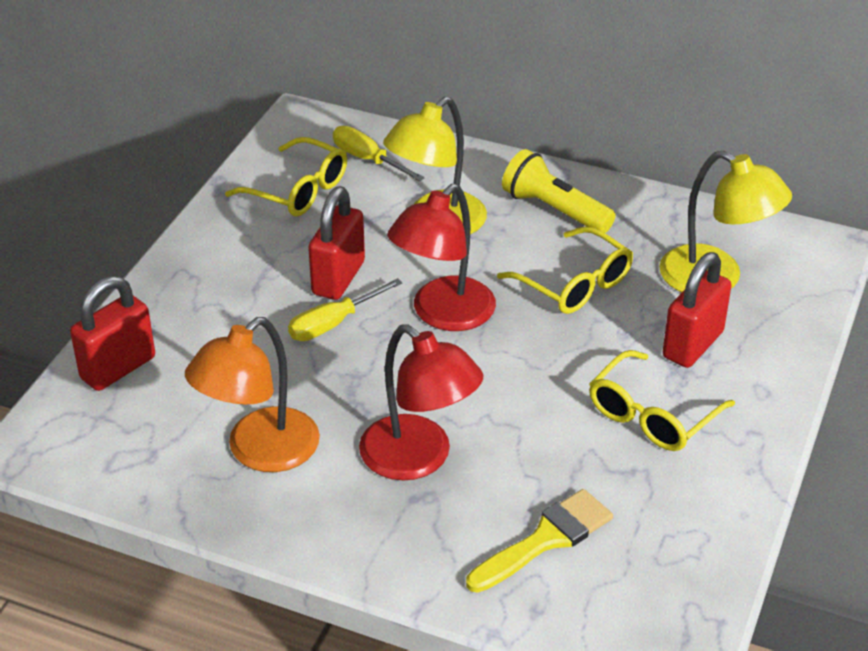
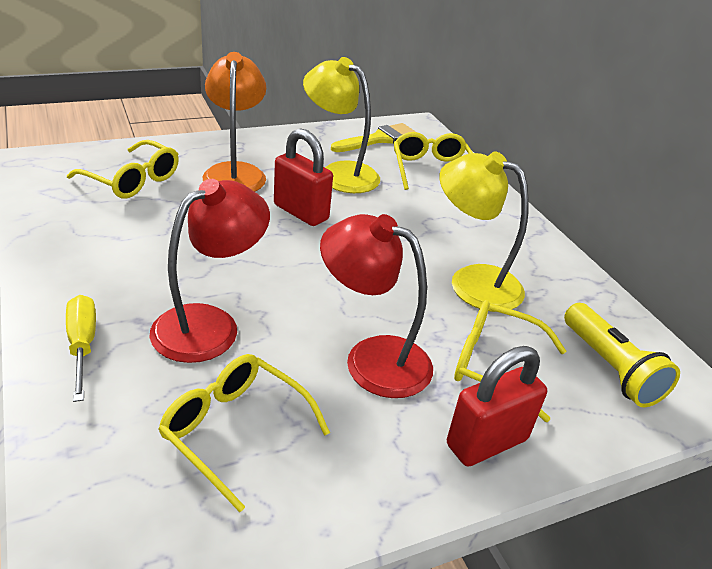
red padlock: 3 -> 2
yellow glasses: 3 -> 4
yellow screwdriver: 2 -> 1

